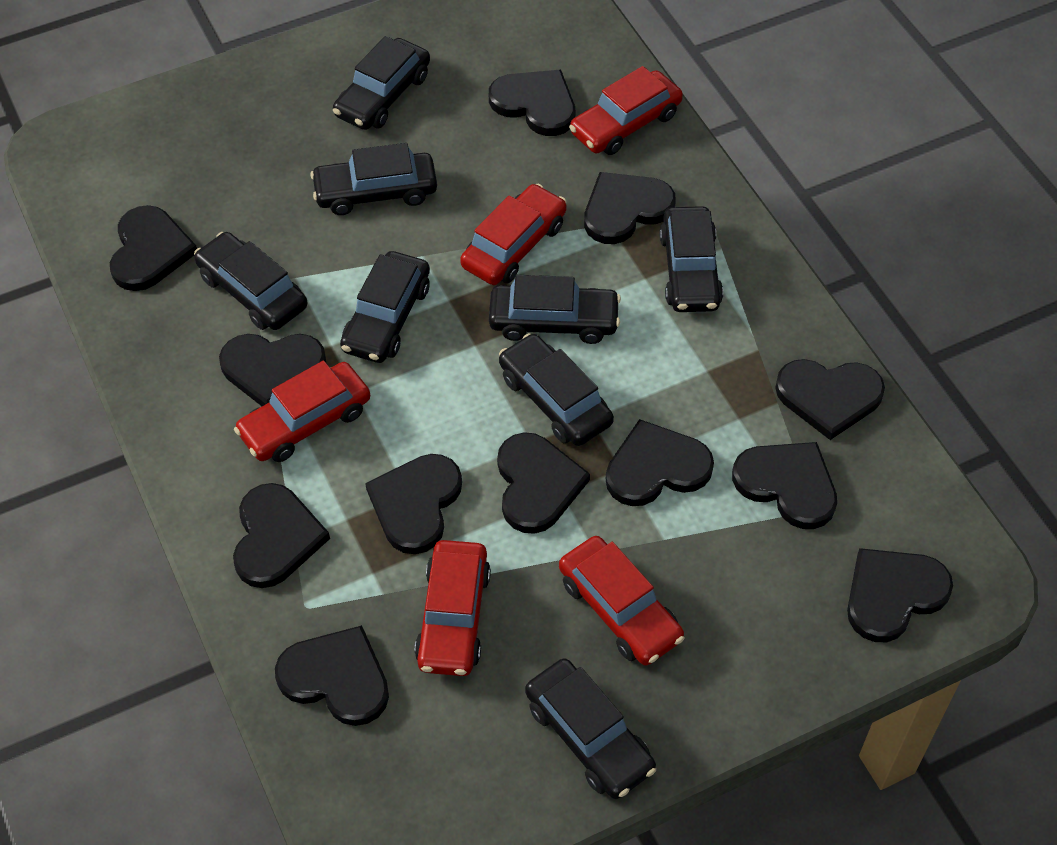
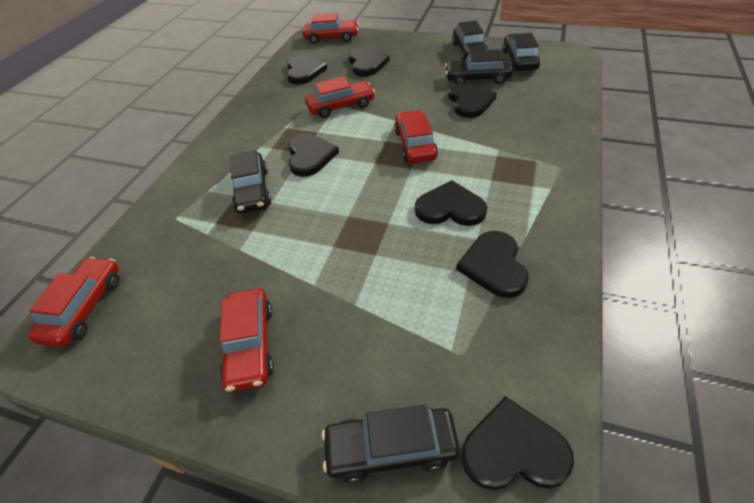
black car: 8 -> 5
black heart: 12 -> 7

